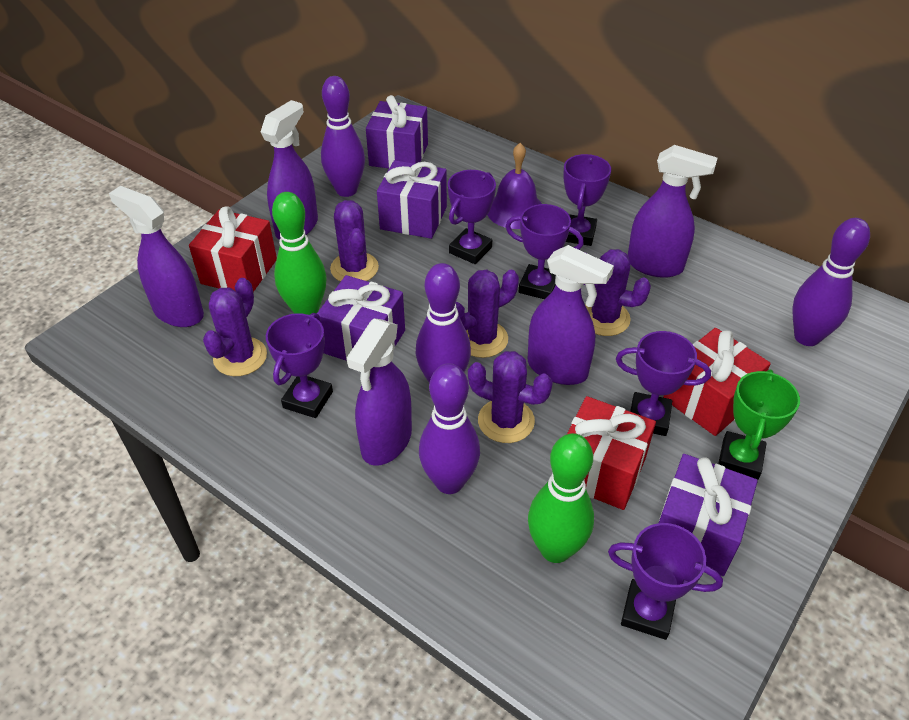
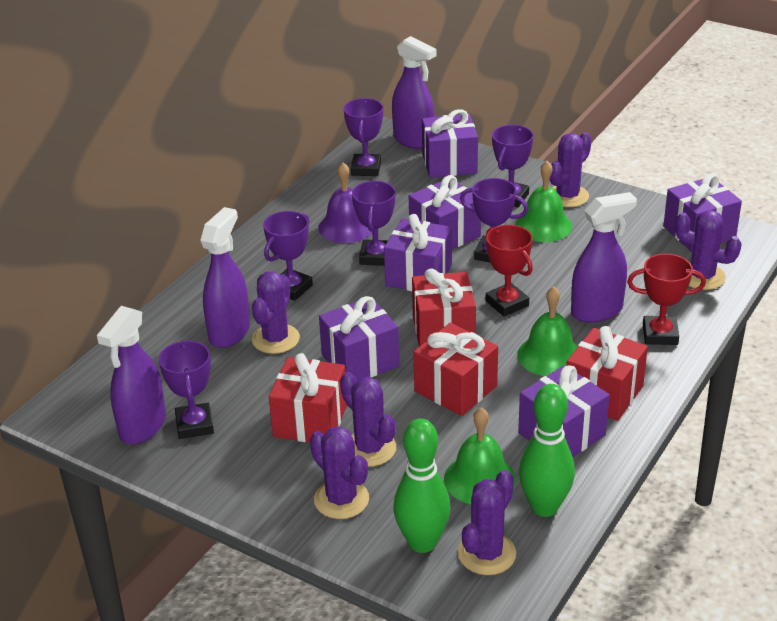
green bell: 0 -> 3
green trophy: 1 -> 0
purple bowling pin: 4 -> 0
purple cactus: 5 -> 6
purple gift: 4 -> 6
purple spray bottle: 5 -> 4
red gift: 3 -> 4
red trophy: 0 -> 2

